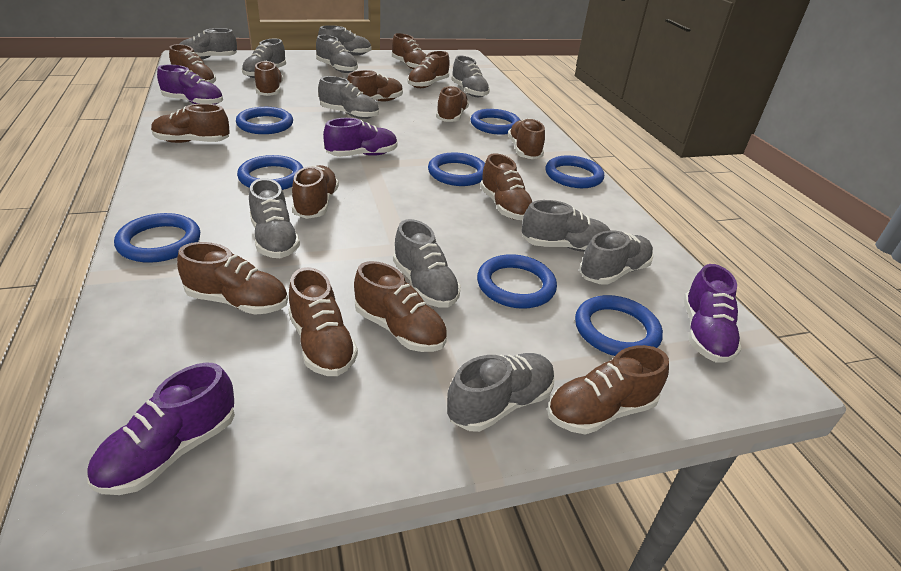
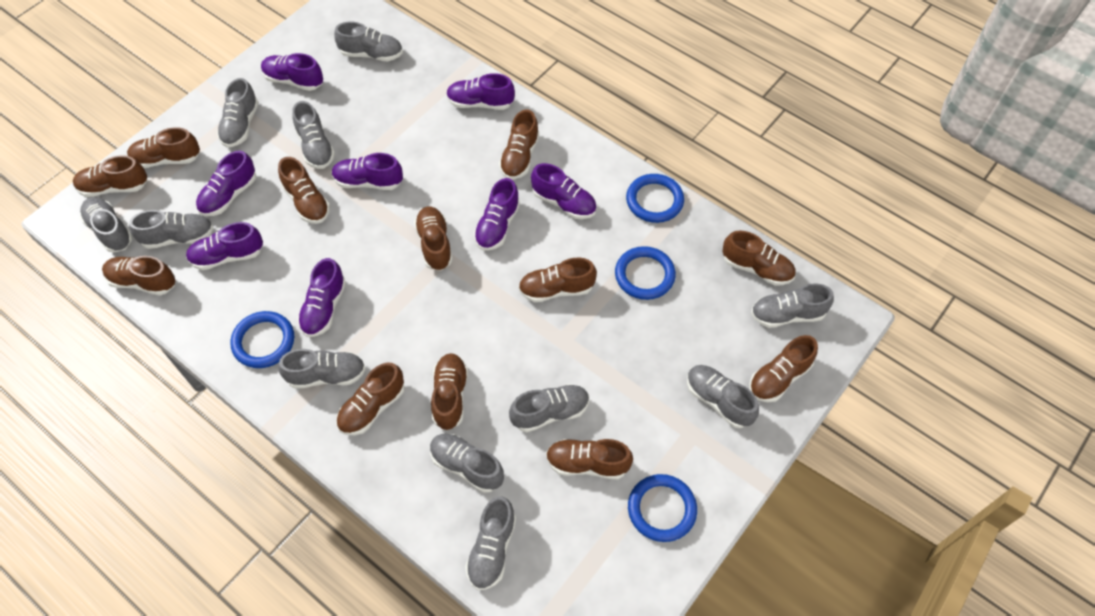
blue ring: 8 -> 4
brown shoe: 14 -> 12
purple shoe: 4 -> 8

